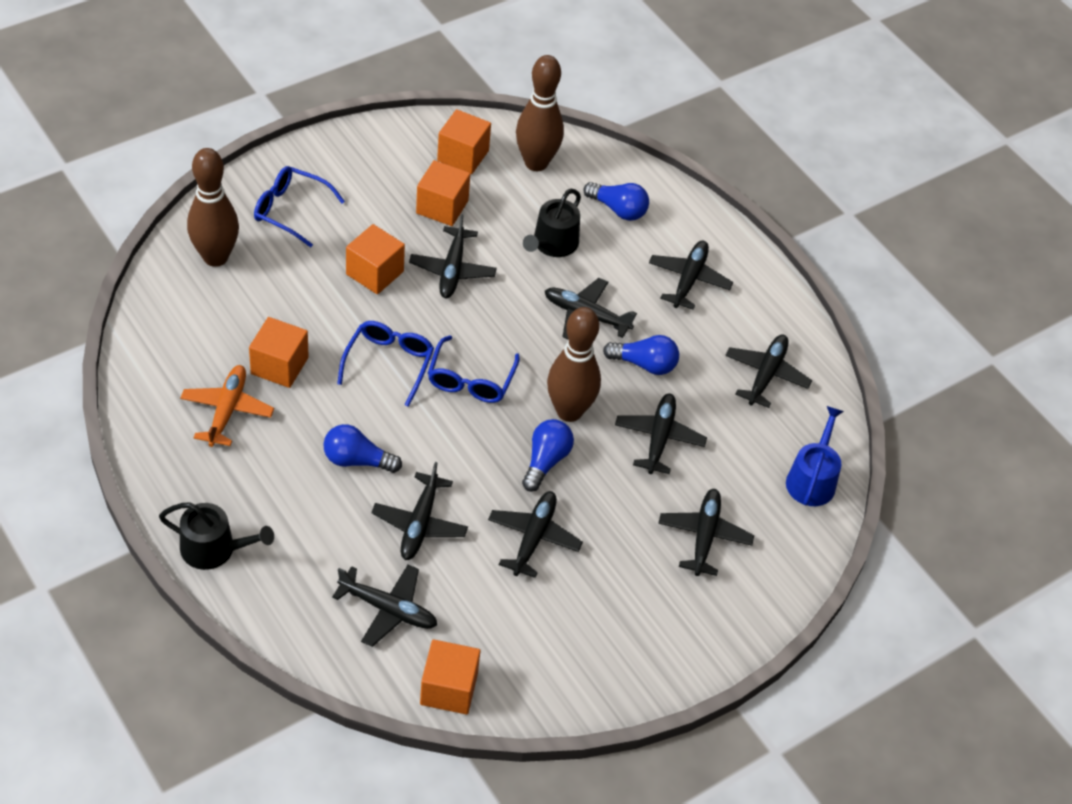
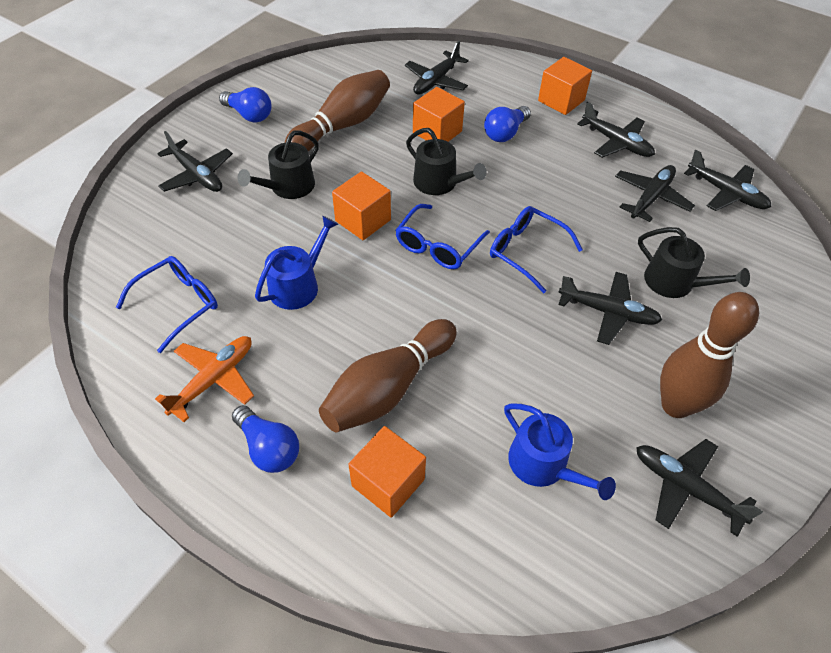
black plane: 9 -> 7
black watering can: 2 -> 3
blue light bulb: 4 -> 3
blue watering can: 1 -> 2
orange cube: 5 -> 4

